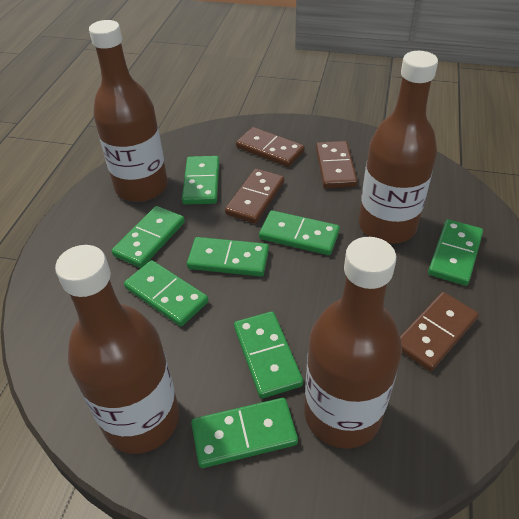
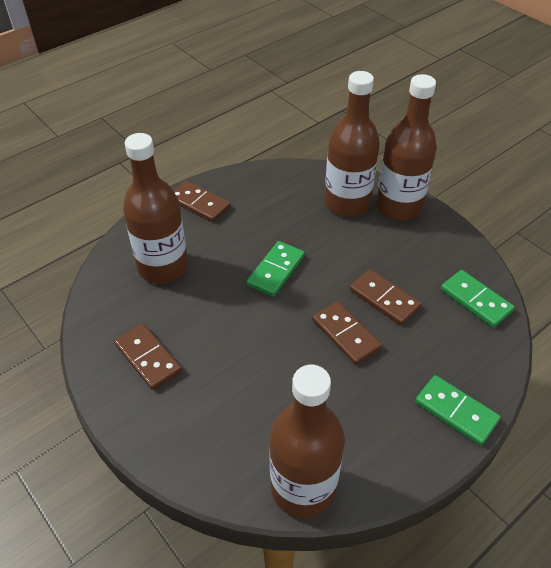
green domino: 8 -> 3

